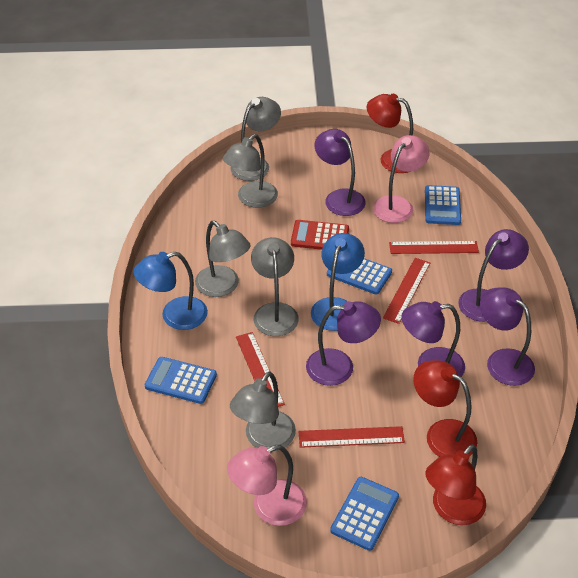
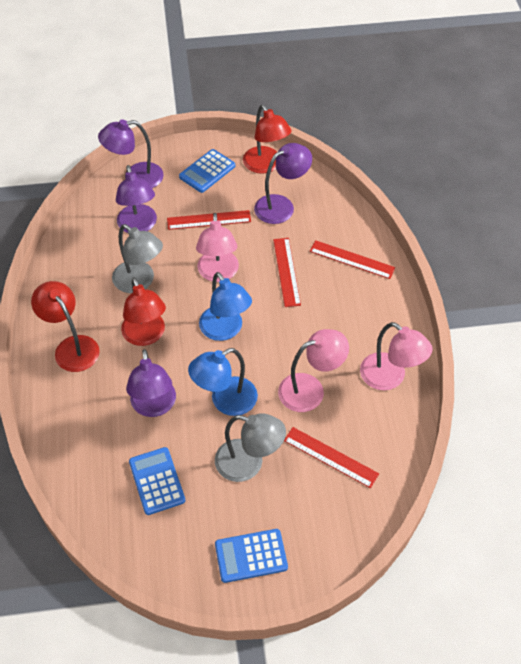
blue calculator: 4 -> 3
grey lamp: 5 -> 2
pink lamp: 2 -> 3
purple lamp: 5 -> 4
red calculator: 1 -> 0

